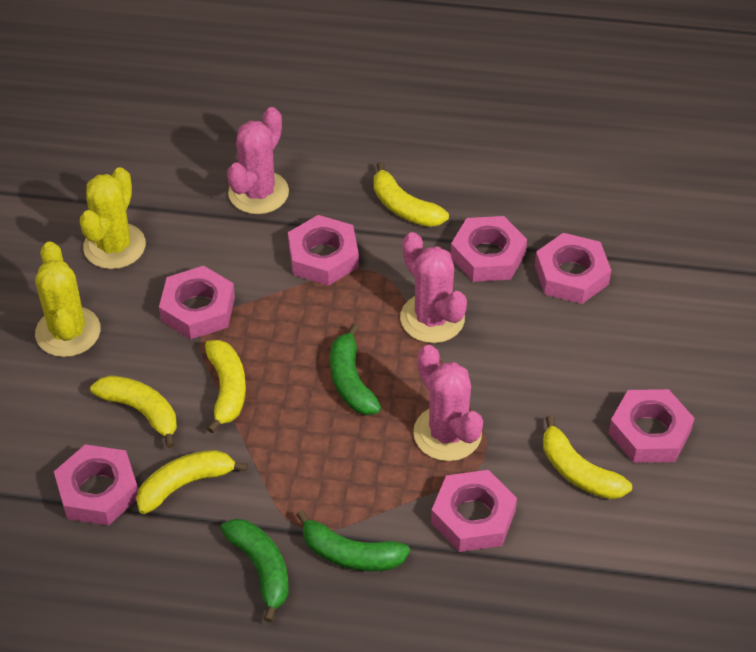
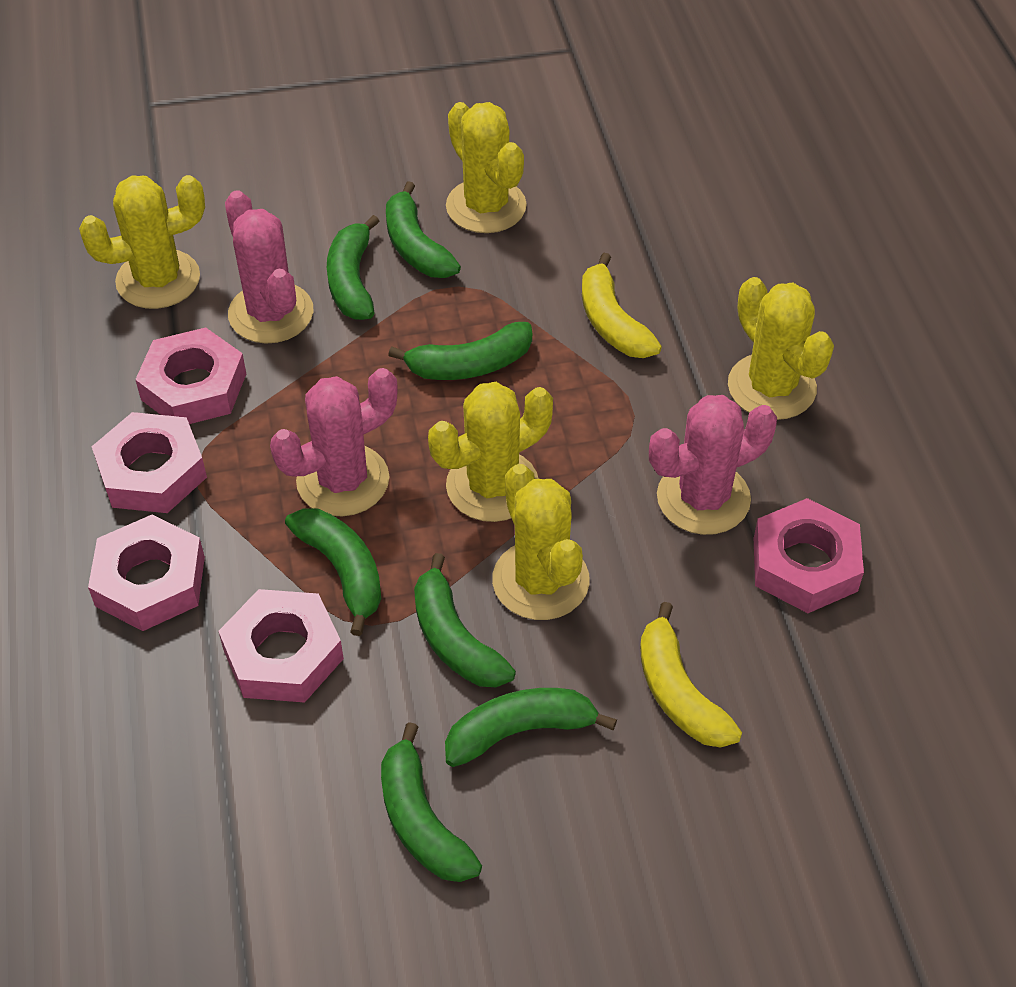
green banana: 3 -> 7
pink nut: 7 -> 5
yellow banana: 5 -> 2
yellow cactus: 2 -> 5

